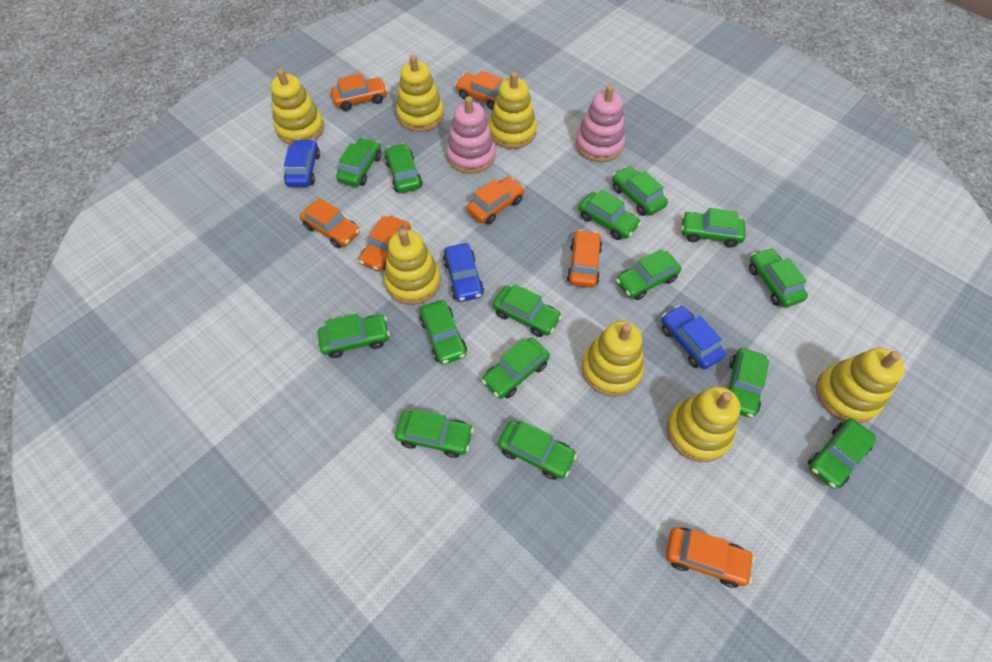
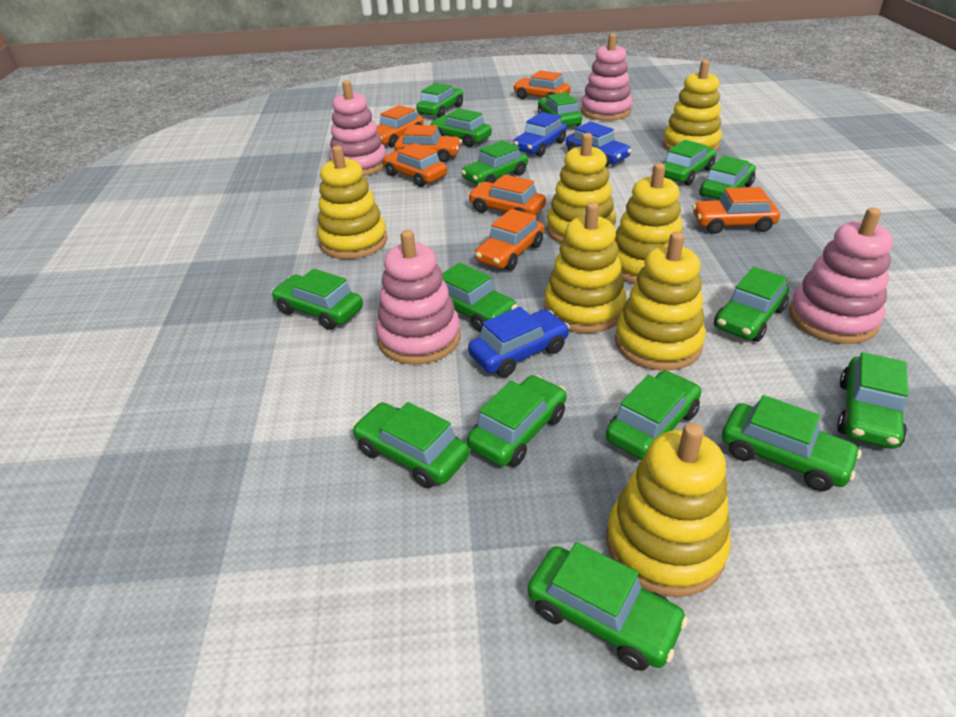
pink stacking toy: 2 -> 4

